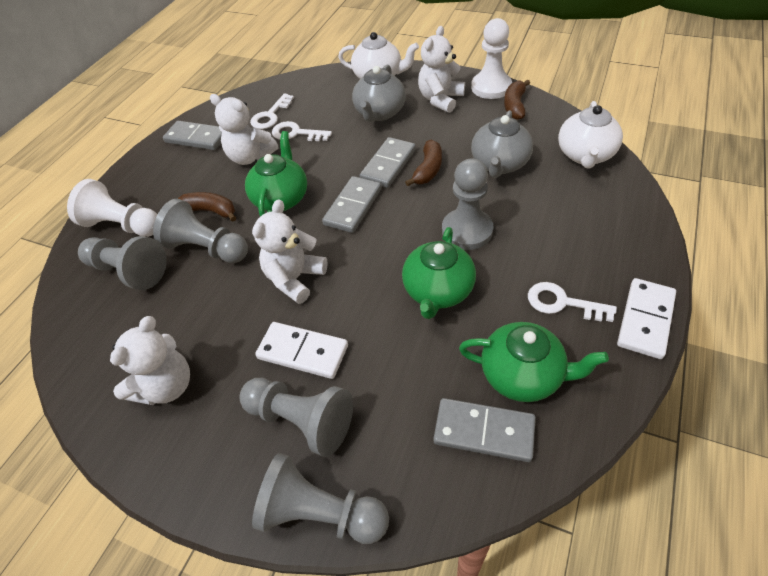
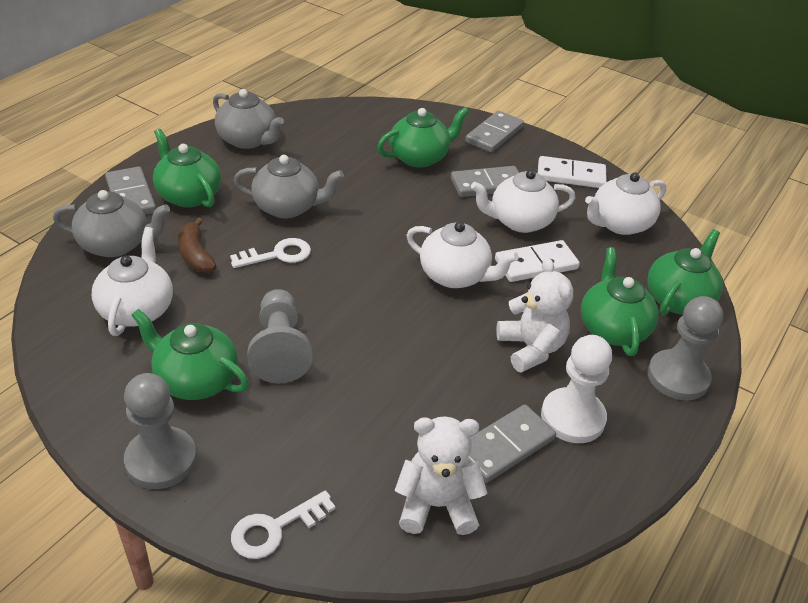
brown banana: 3 -> 1
green teapot: 3 -> 5
grey pawn: 5 -> 3
grey teapot: 2 -> 3
white key: 3 -> 2
white pawn: 2 -> 1
white teapot: 2 -> 4
white teddy bear: 4 -> 2

